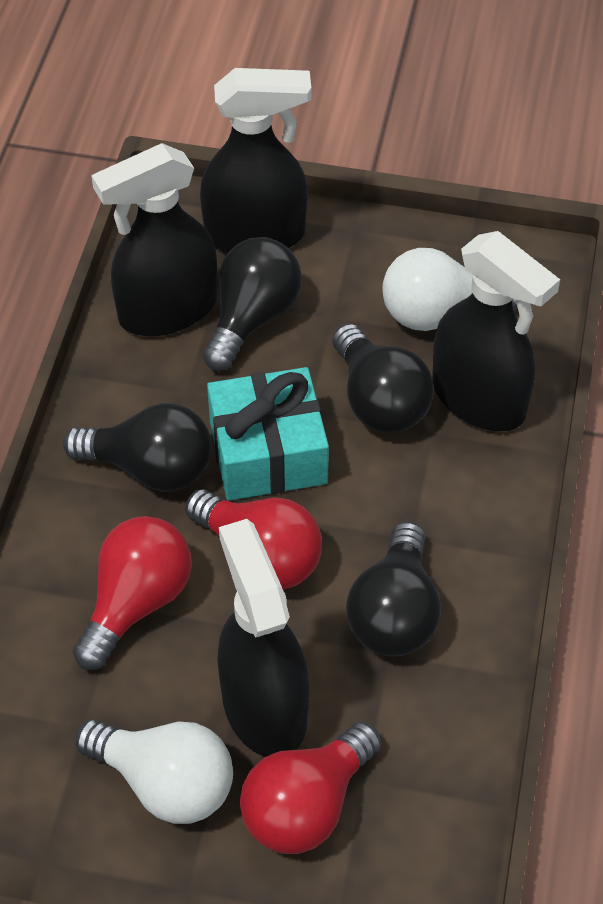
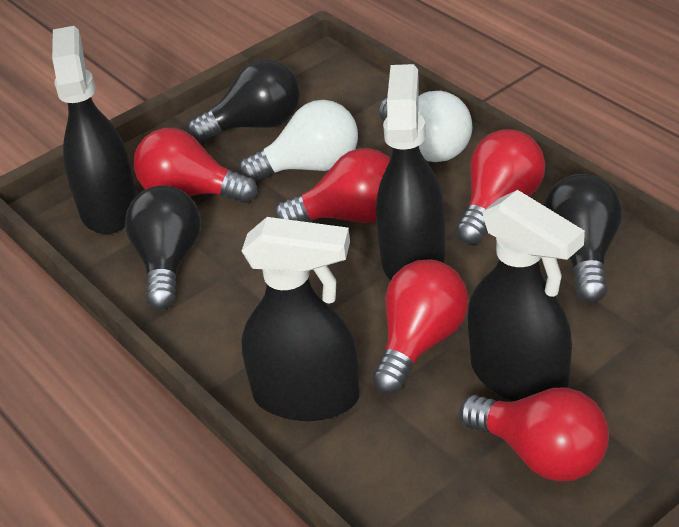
black light bulb: 4 -> 3
red light bulb: 3 -> 5
turquoise gift: 1 -> 0

